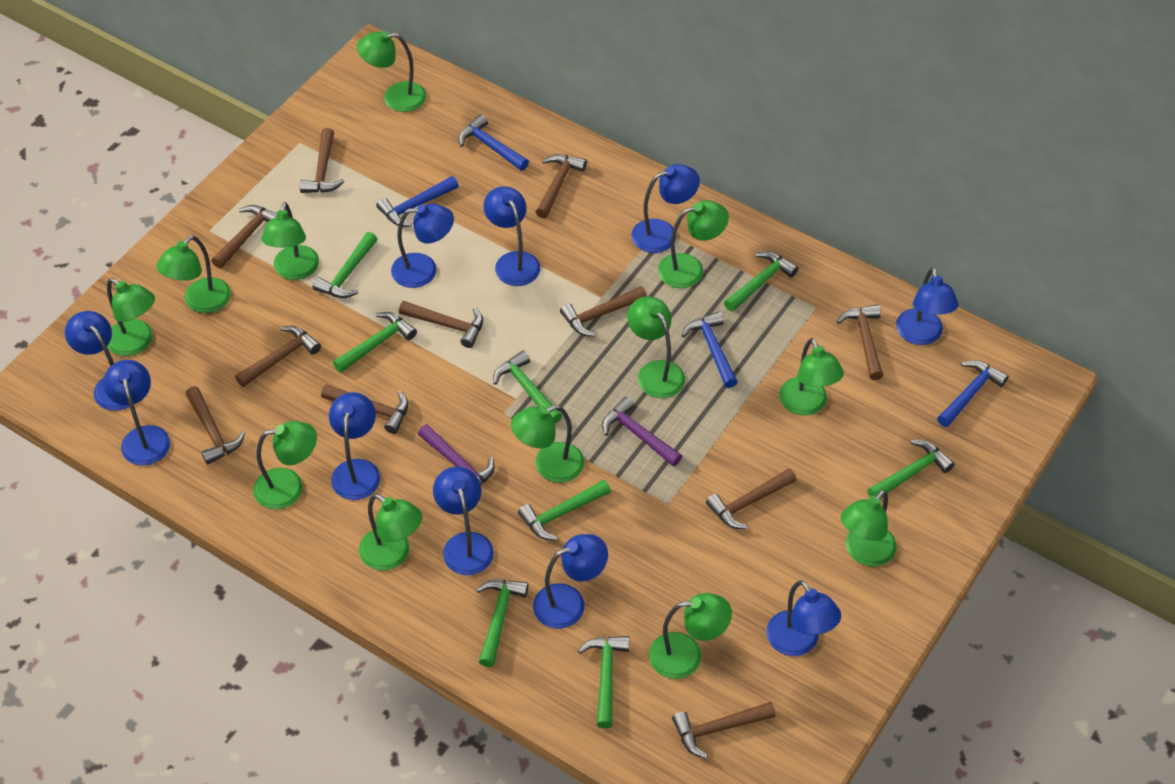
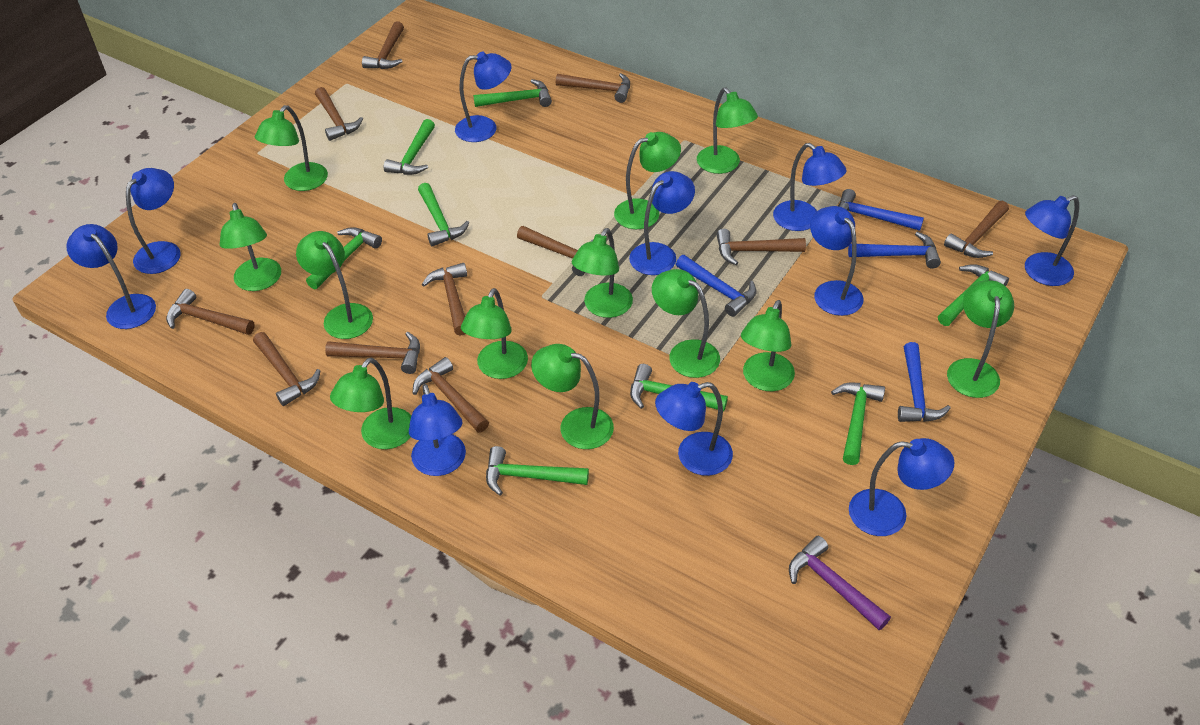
purple hammer: 2 -> 1

